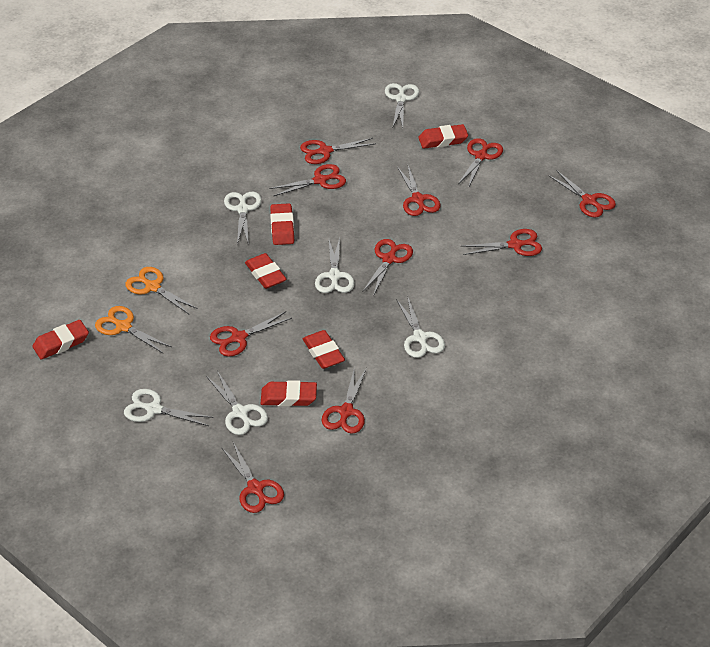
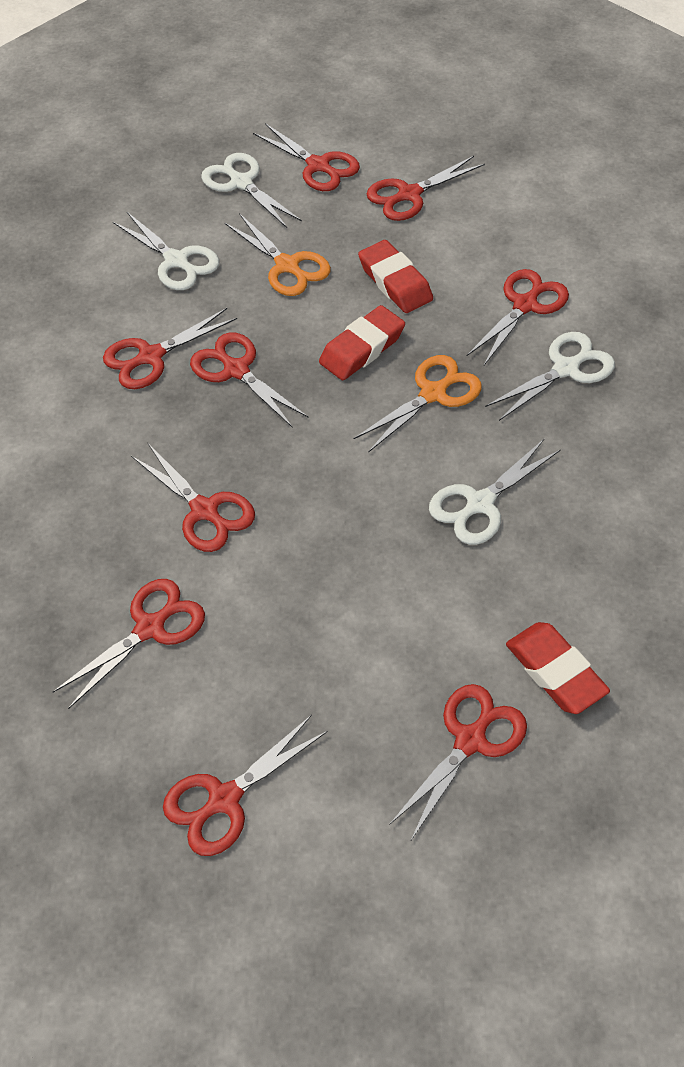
red eraser: 6 -> 3
red scissors: 10 -> 9
white scissors: 6 -> 4

